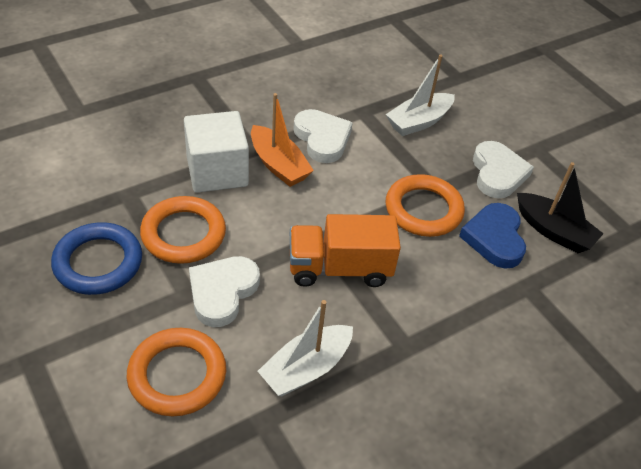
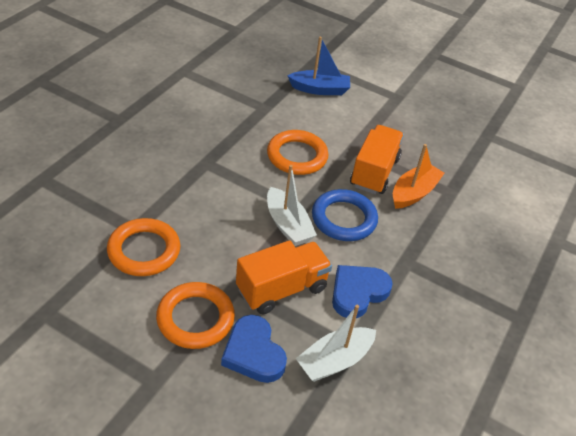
black boat: 1 -> 0
blue boat: 0 -> 1
blue heart: 1 -> 2
orange truck: 1 -> 2
white cube: 1 -> 0
white heart: 3 -> 0

